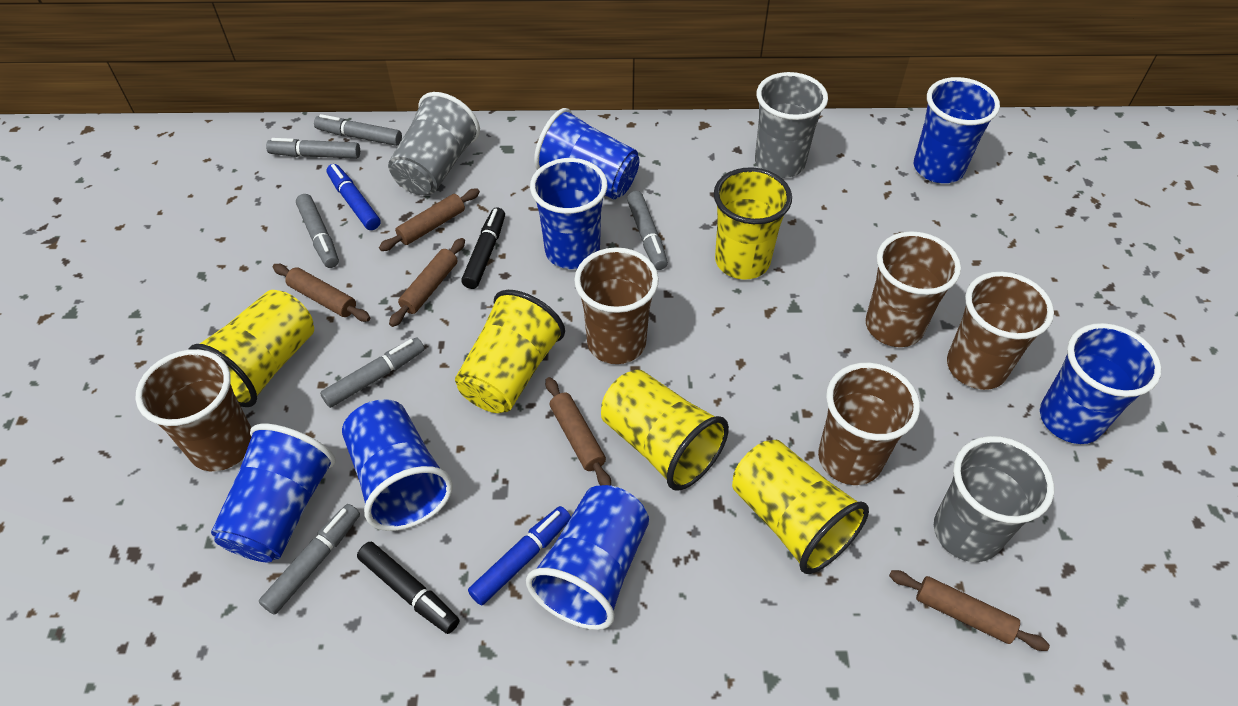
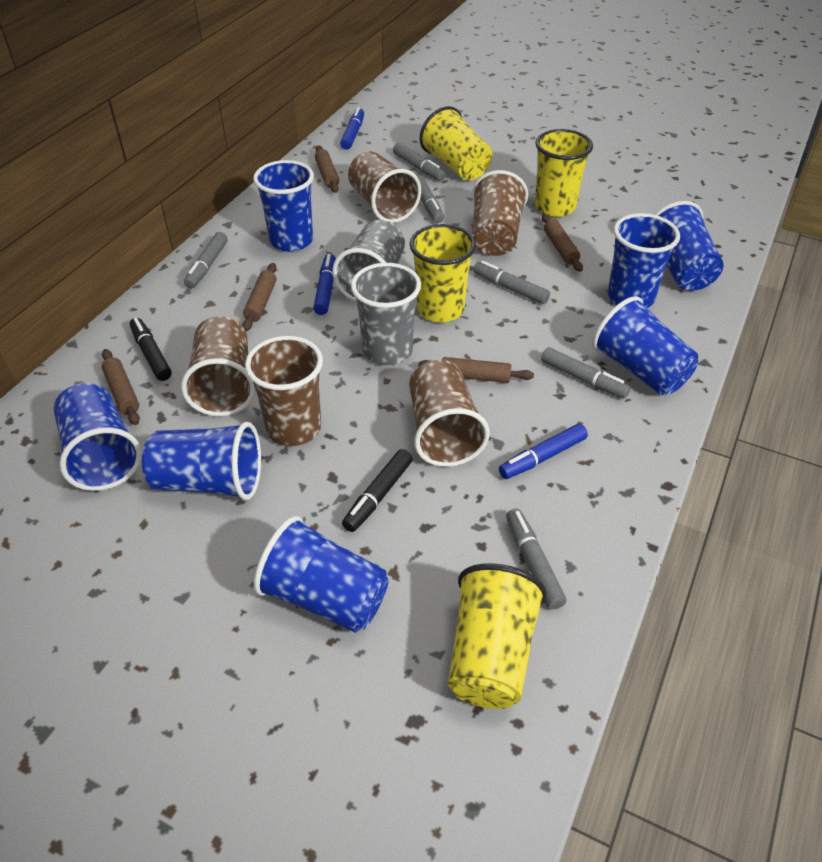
blue marker: 2 -> 3
grey cup: 3 -> 2
yellow cup: 5 -> 4

